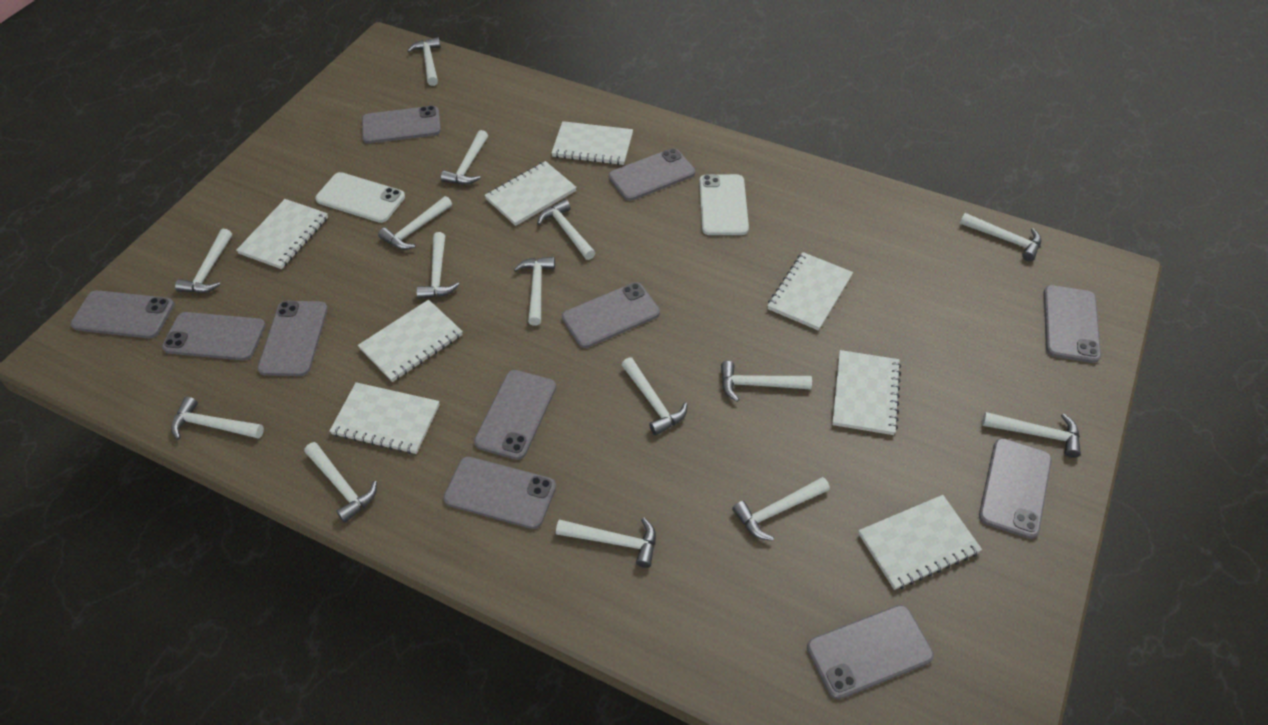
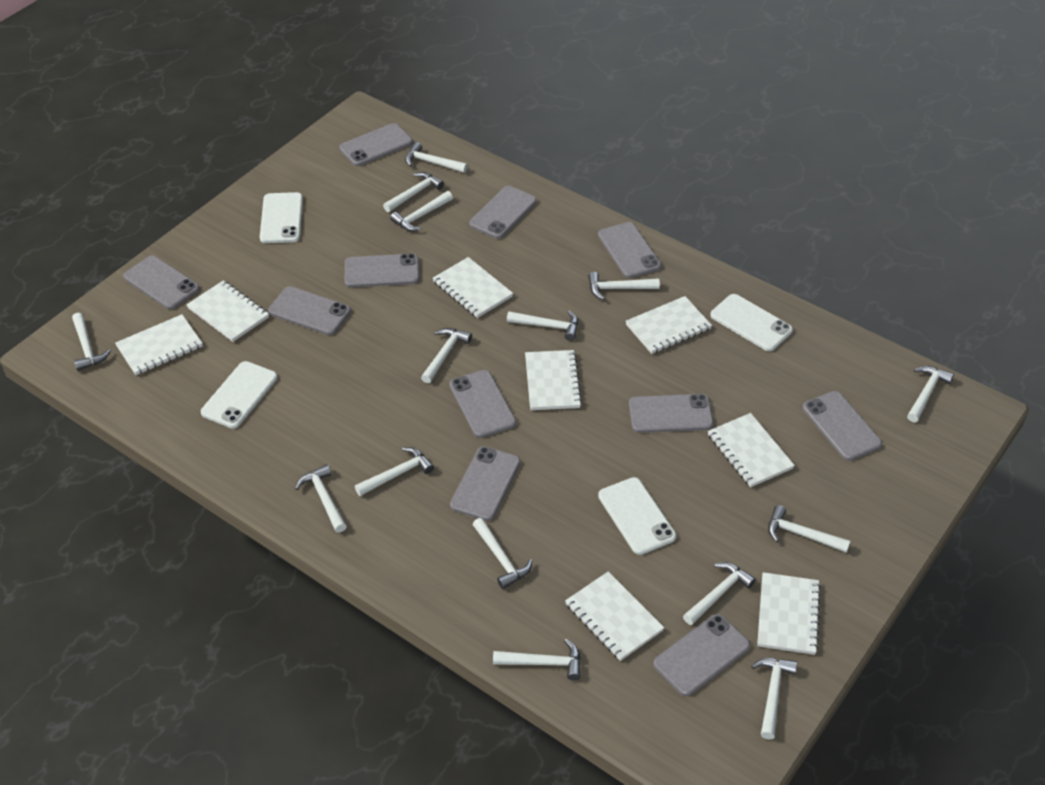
white phone: 2 -> 4

